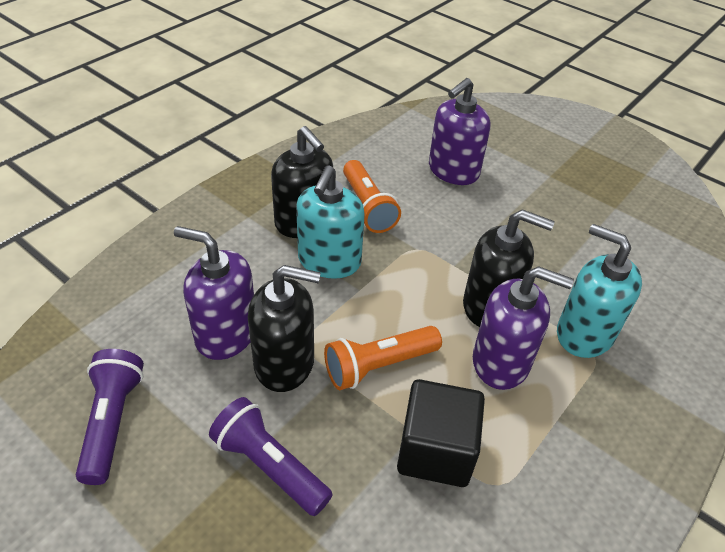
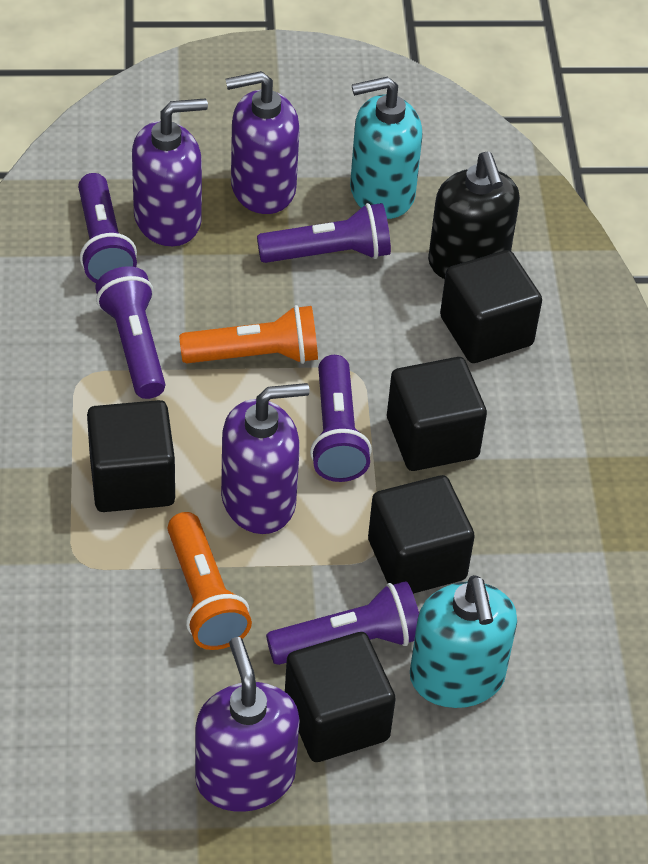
black cube: 1 -> 5
black soap dispenser: 3 -> 1
purple flashlight: 2 -> 5
purple soap dispenser: 3 -> 4

